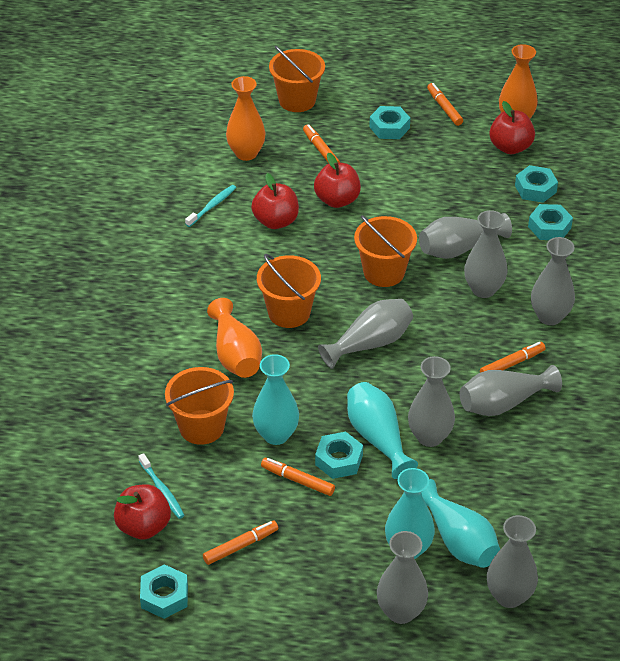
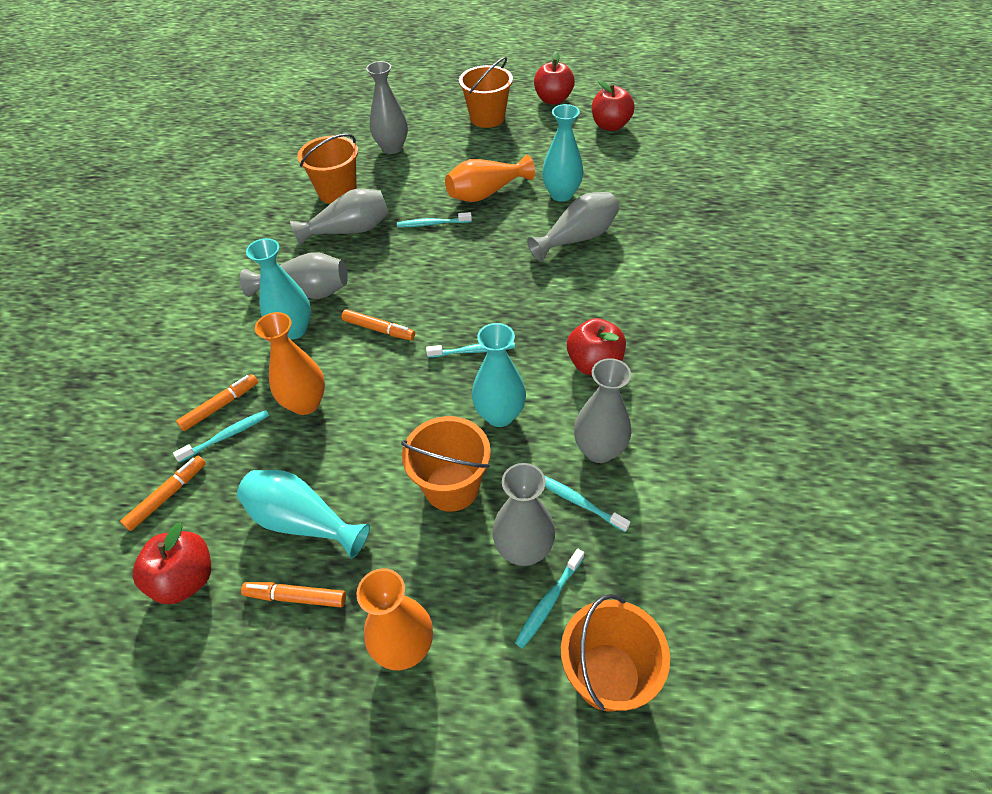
grey vase: 8 -> 6
orange marker: 5 -> 4
turquoise nut: 5 -> 0
turquoise toothbrush: 2 -> 5

